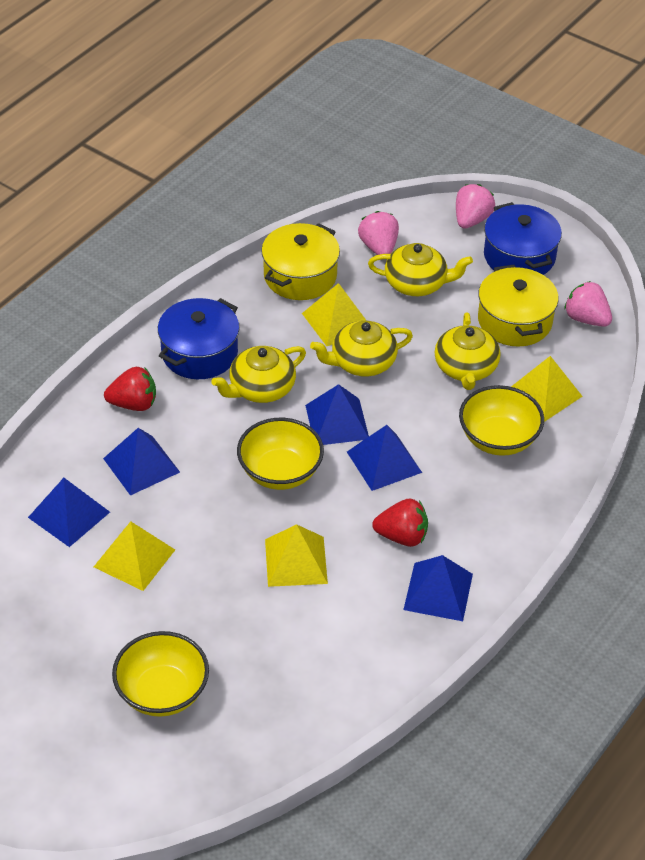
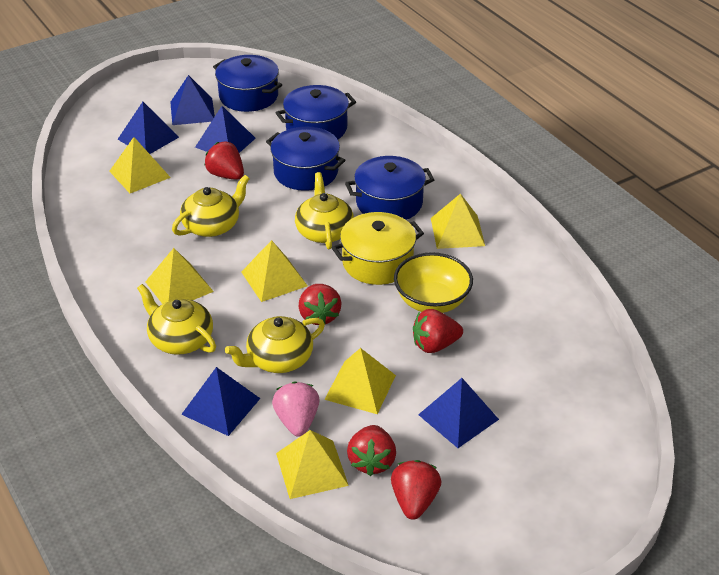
blue pot: 2 -> 4
pink strawberry: 3 -> 1
red strawberry: 2 -> 5
yellow bowl: 3 -> 1
yellow pot: 2 -> 1
yellow pyramid: 4 -> 6

